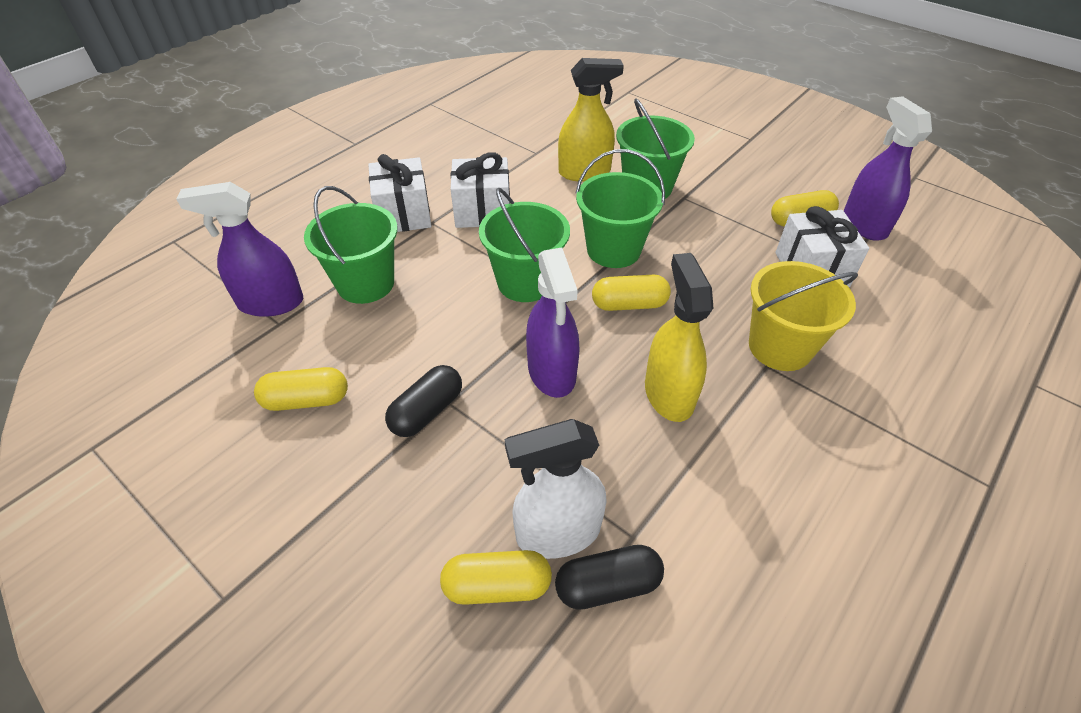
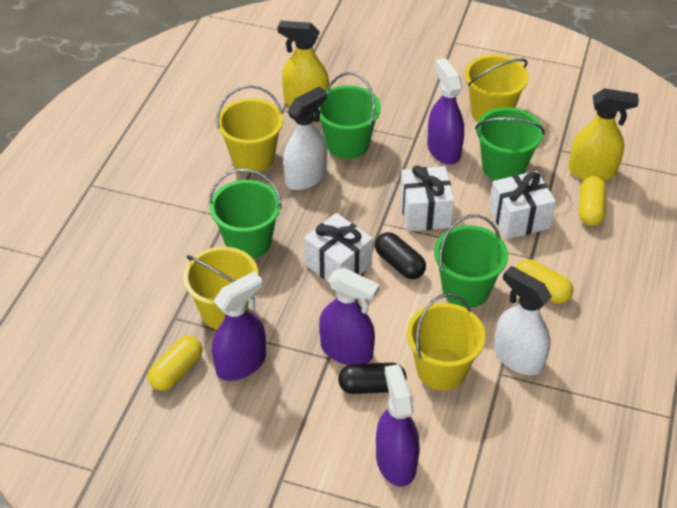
purple spray bottle: 3 -> 4
white spray bottle: 1 -> 2
yellow bucket: 1 -> 4
yellow capsule: 4 -> 3

